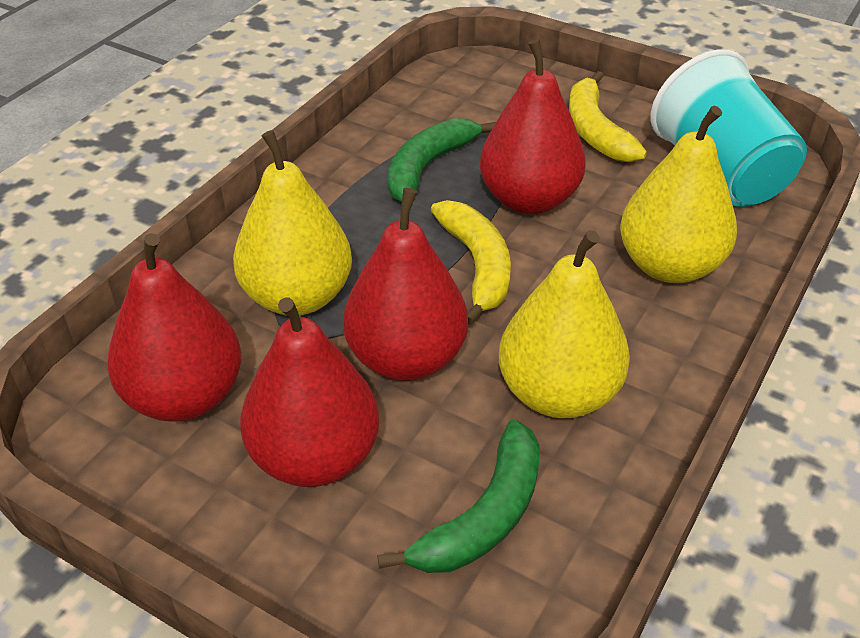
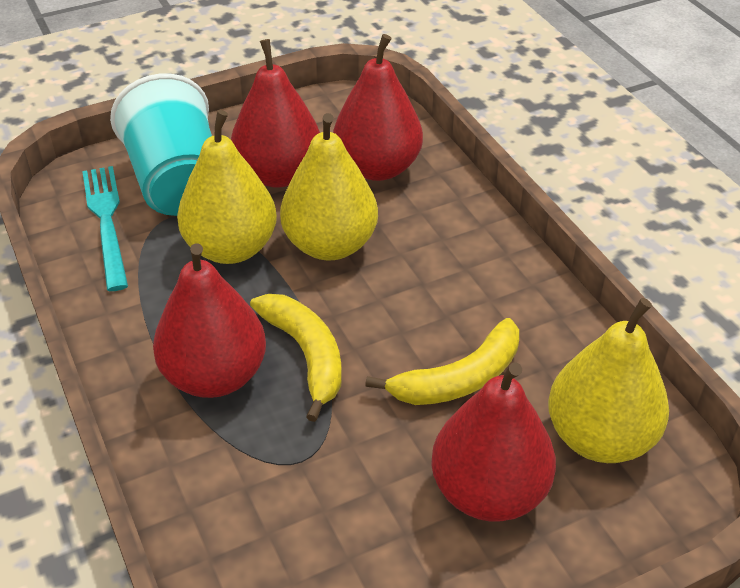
green banana: 2 -> 0
turquoise fork: 0 -> 1

